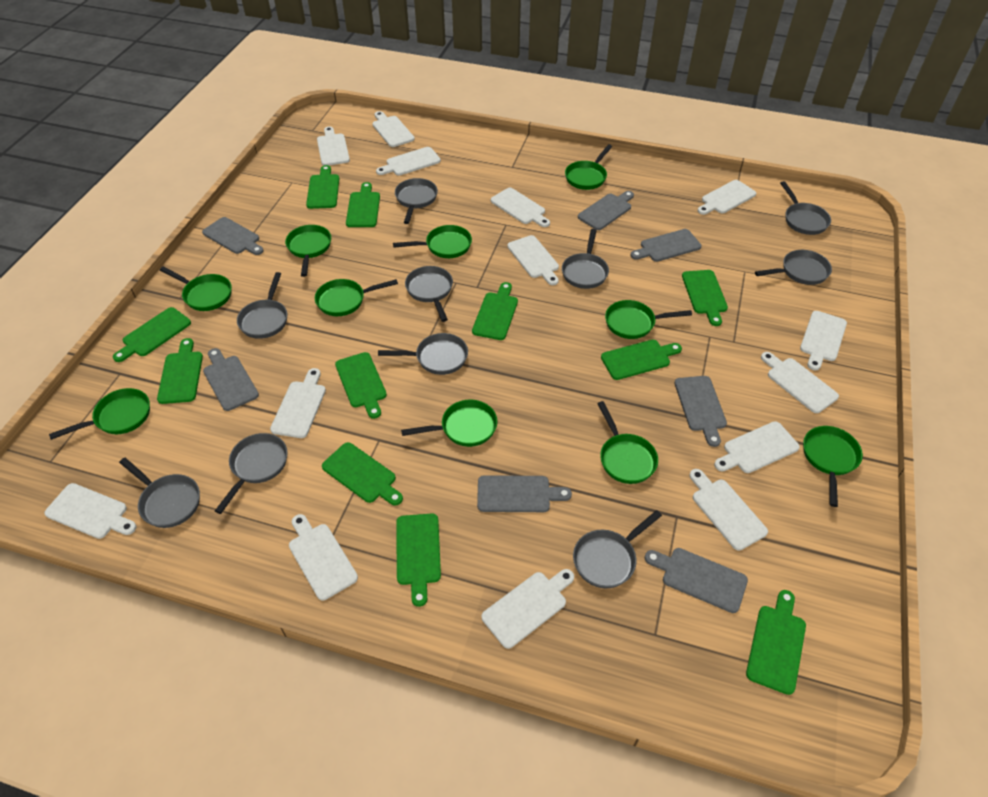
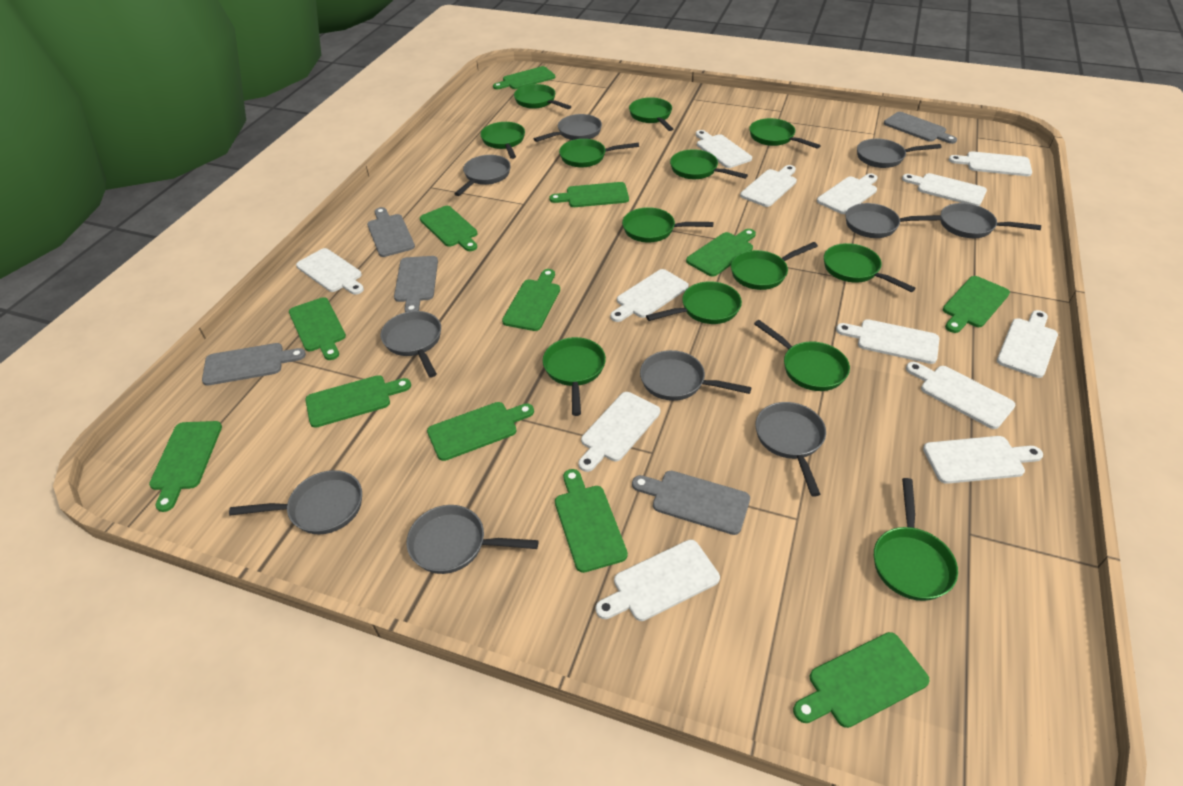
green cutting board: 11 -> 12
green pan: 10 -> 13
grey cutting board: 7 -> 5
white cutting board: 14 -> 13

